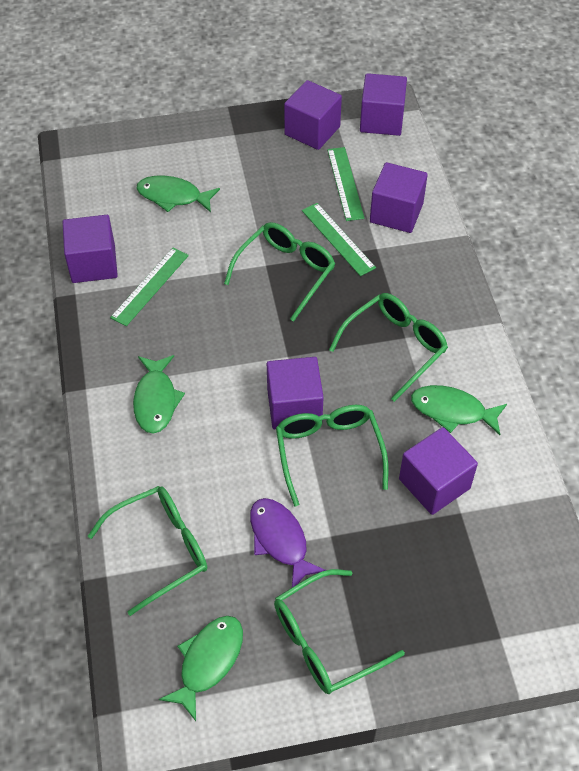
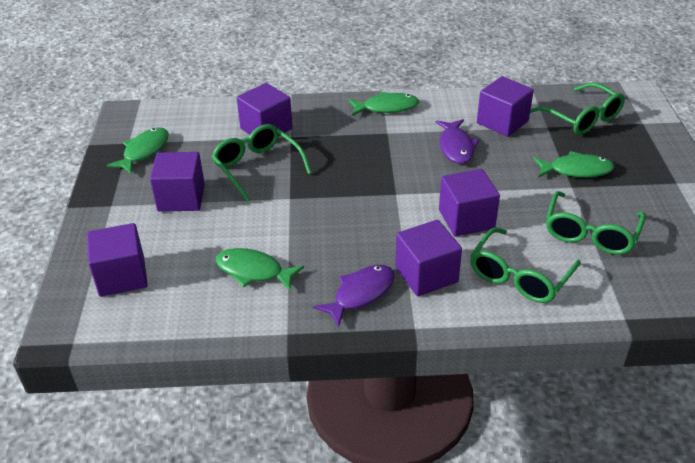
green glasses: 5 -> 4
green ruler: 3 -> 0
purple fish: 1 -> 2

